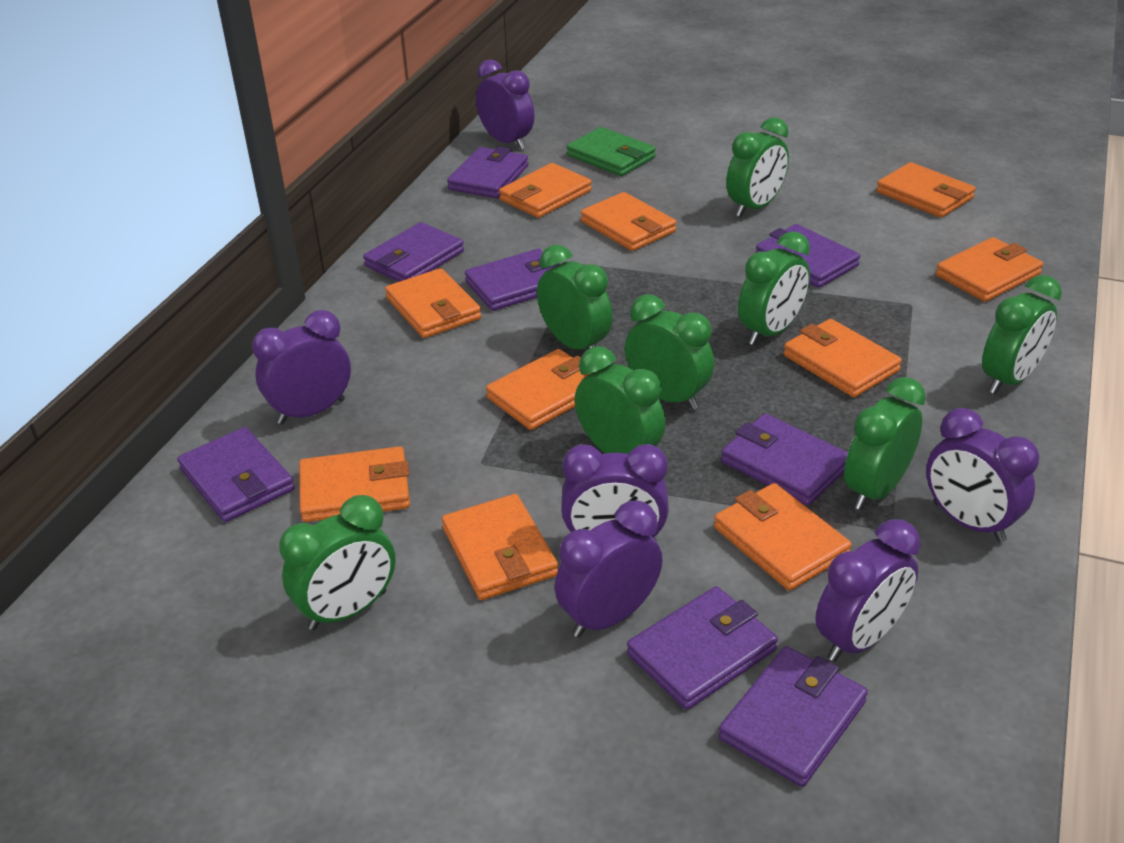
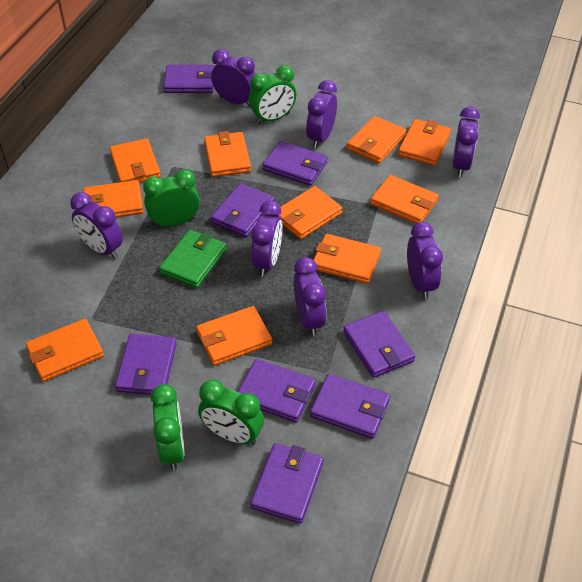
green clock: 8 -> 4
purple clock: 6 -> 7

